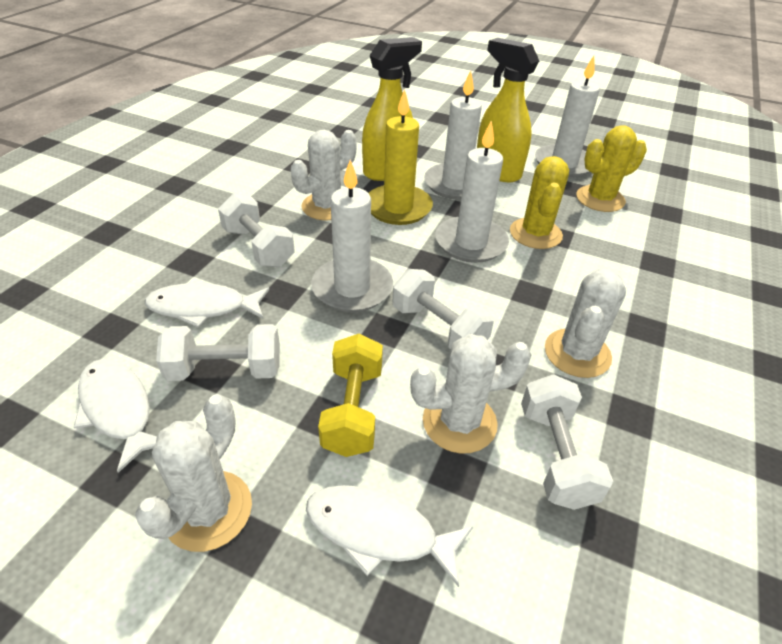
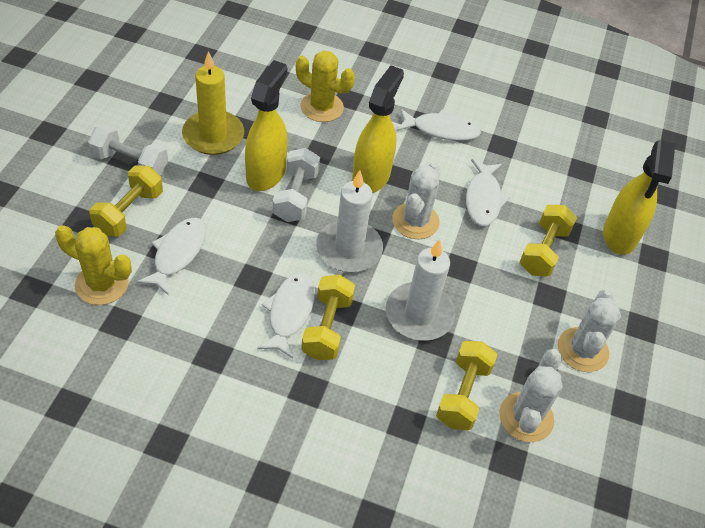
white cactus: 4 -> 3
white candle: 4 -> 2
white dumbbell: 4 -> 2
white fish: 3 -> 4
yellow dumbbell: 1 -> 4
yellow spray bottle: 2 -> 3

